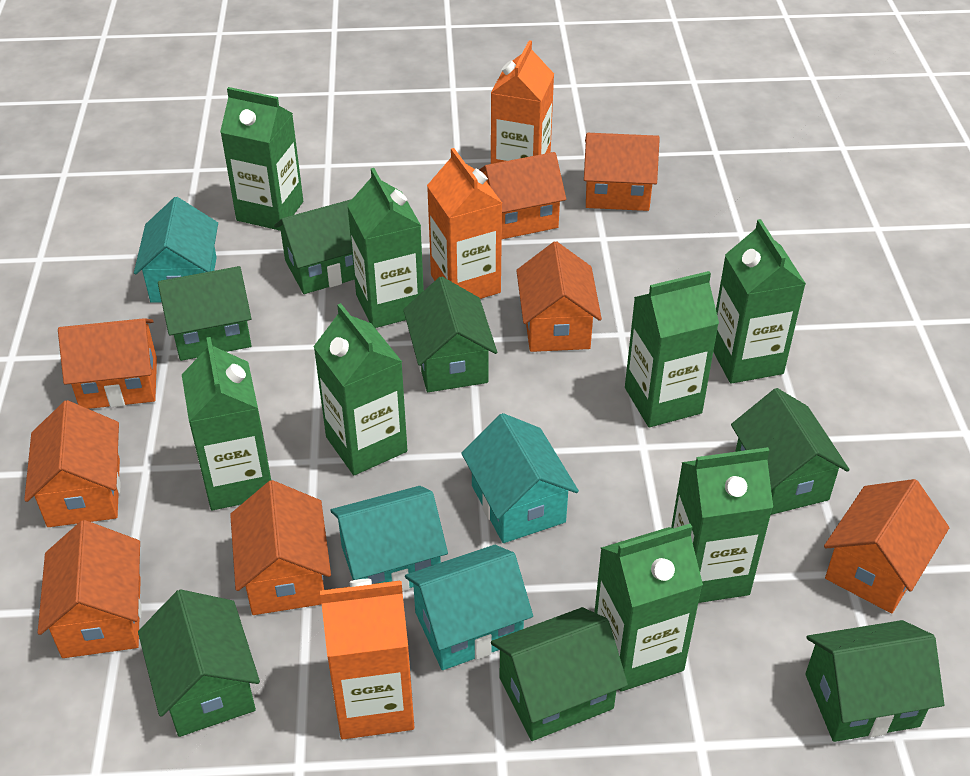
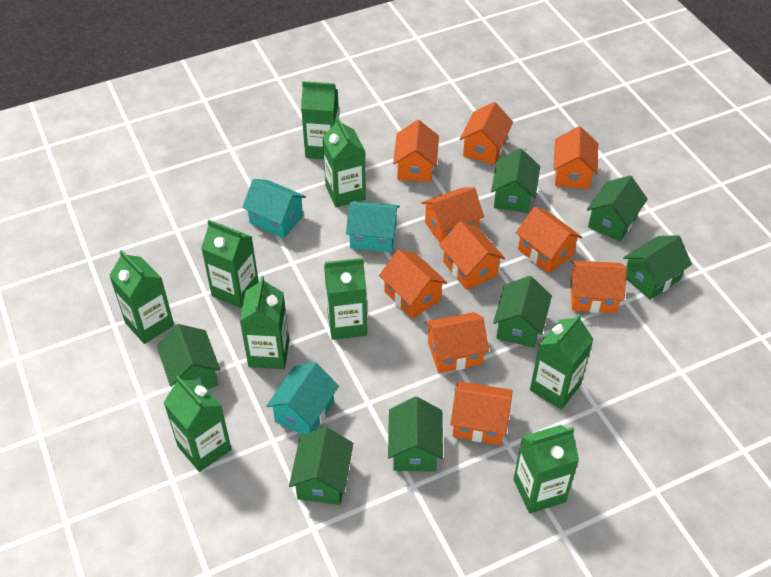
green carton: 8 -> 9
orange carton: 3 -> 0
orange house: 8 -> 10
turquoise house: 4 -> 3

